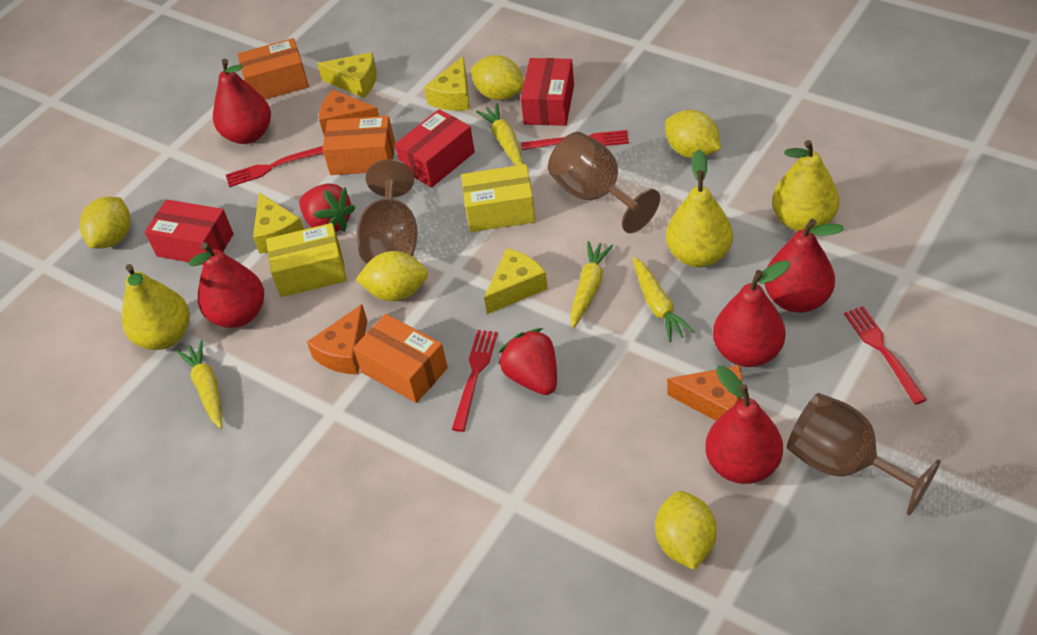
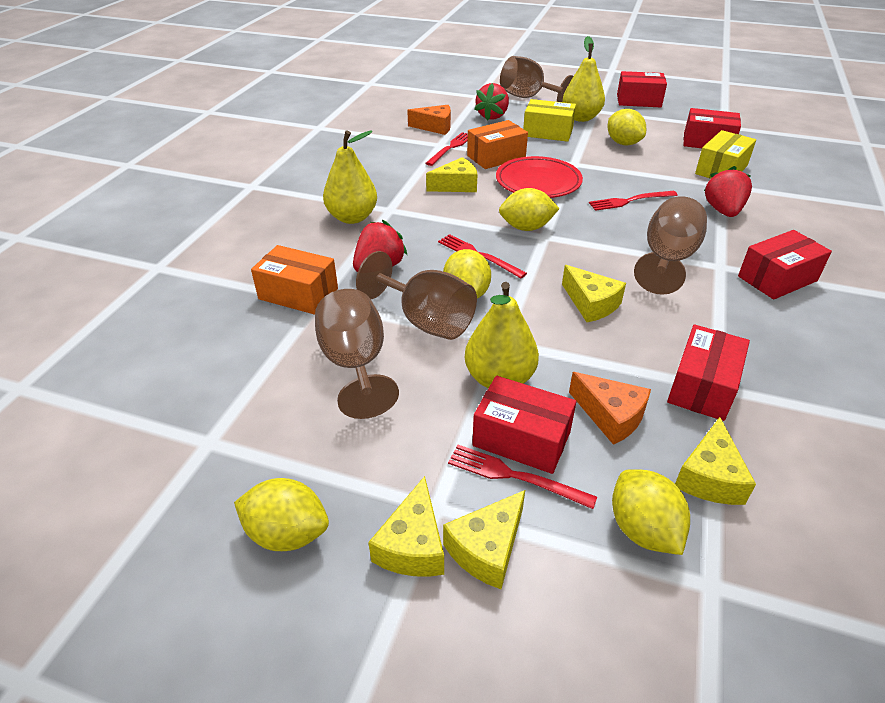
brown goblet: 3 -> 4
orange box: 3 -> 2
orange cheese: 3 -> 2
red box: 3 -> 5
red pear: 5 -> 0
red plate: 0 -> 1
red strawberry: 2 -> 3
yellow carrot: 4 -> 0
yellow cheese: 4 -> 5

